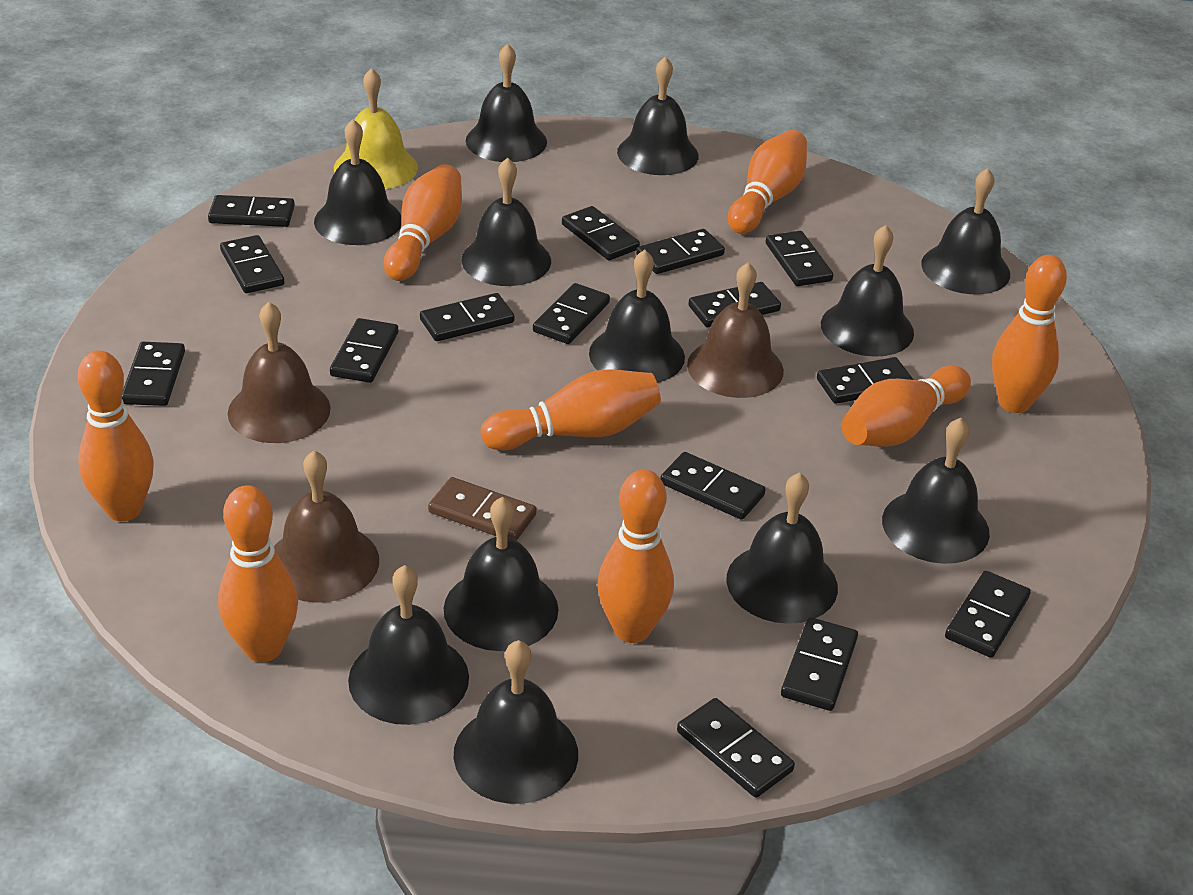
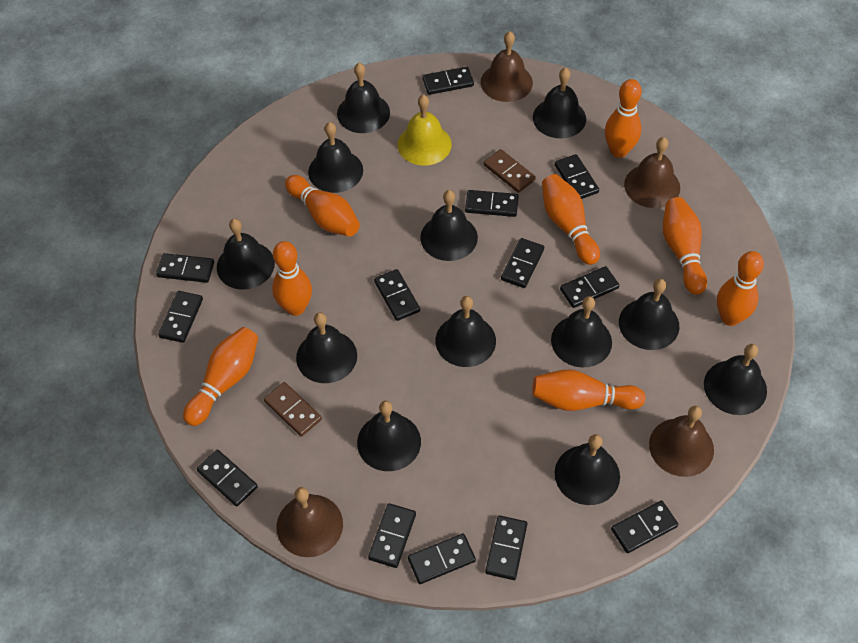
black domino: 15 -> 13
brown bell: 3 -> 4
brown domino: 1 -> 2

